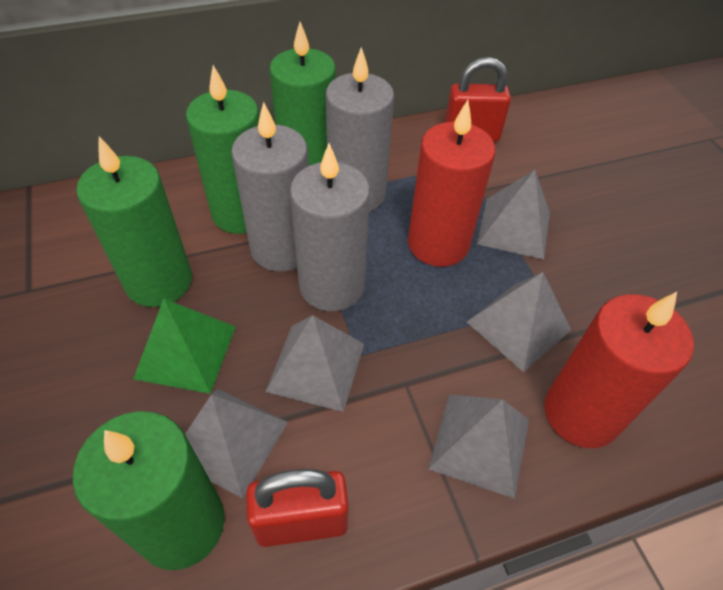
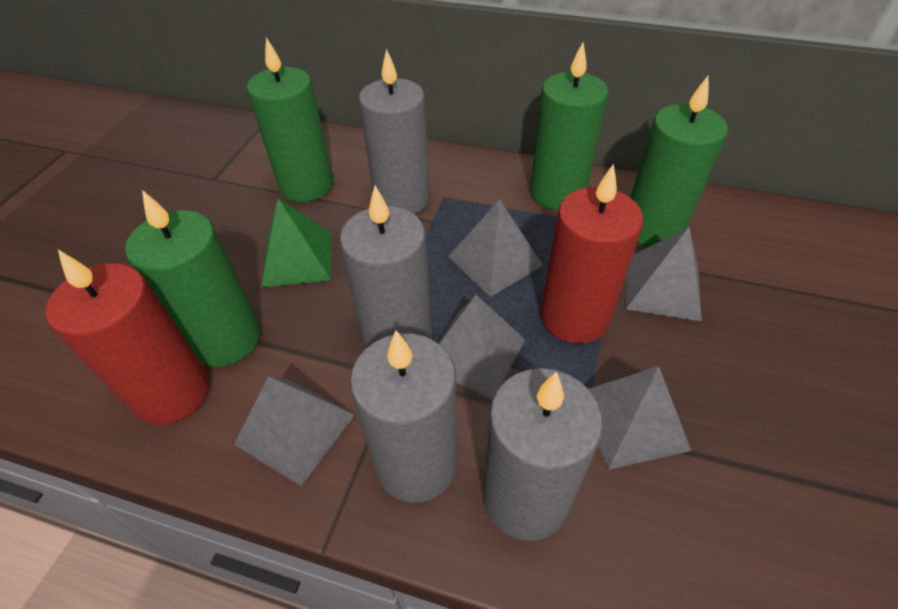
grey candle: 3 -> 4
red padlock: 2 -> 0

